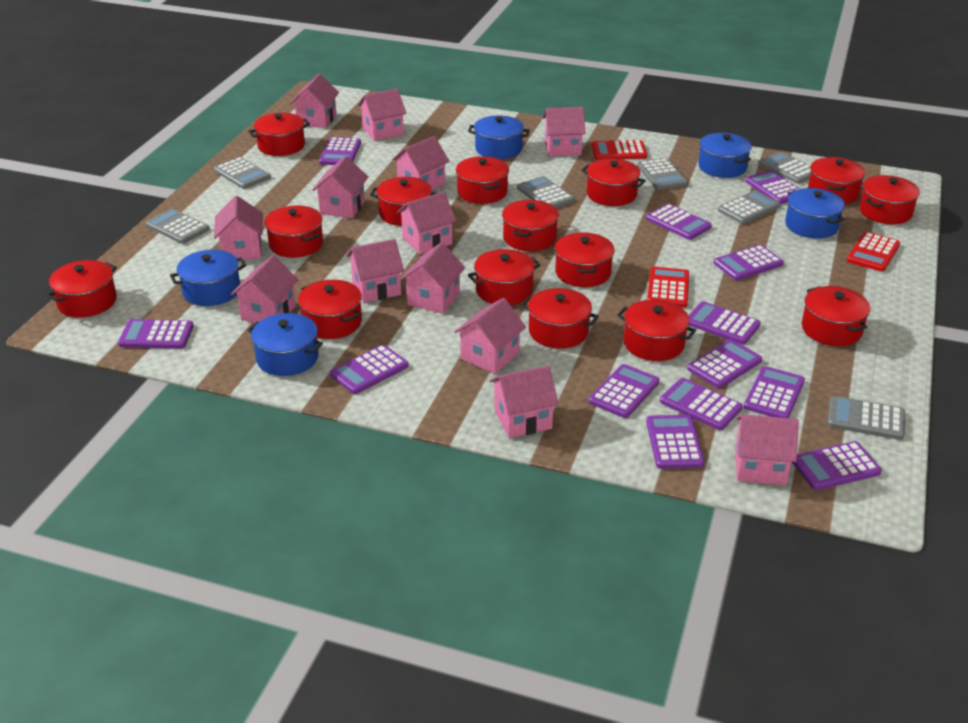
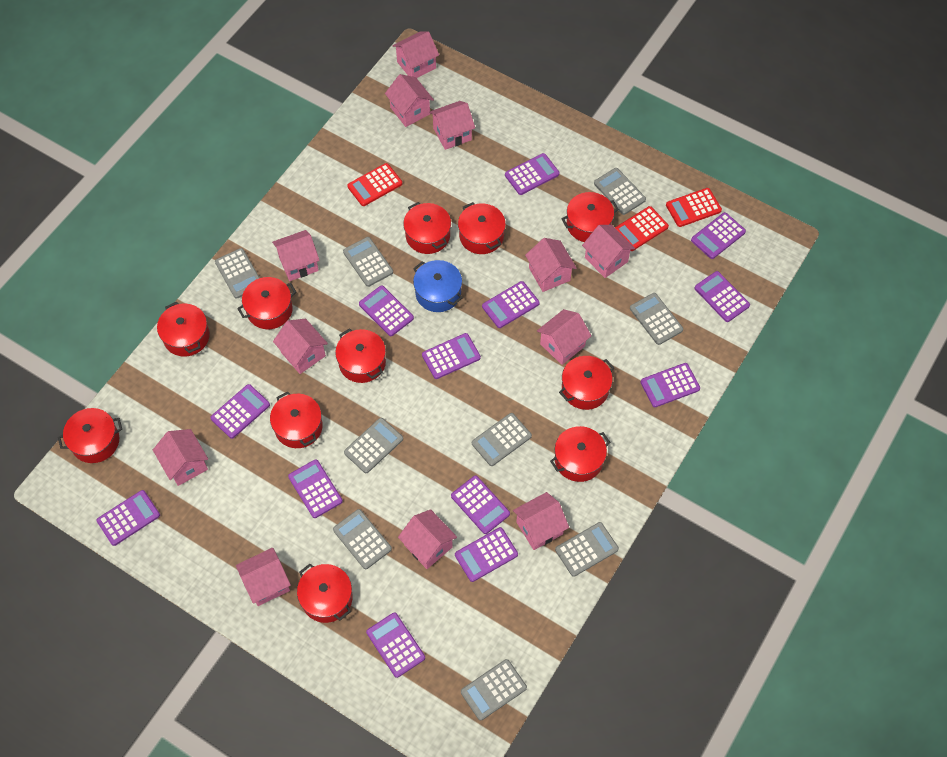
blue pot: 5 -> 1
grey calculator: 7 -> 9
pink house: 13 -> 12
red pot: 15 -> 11

